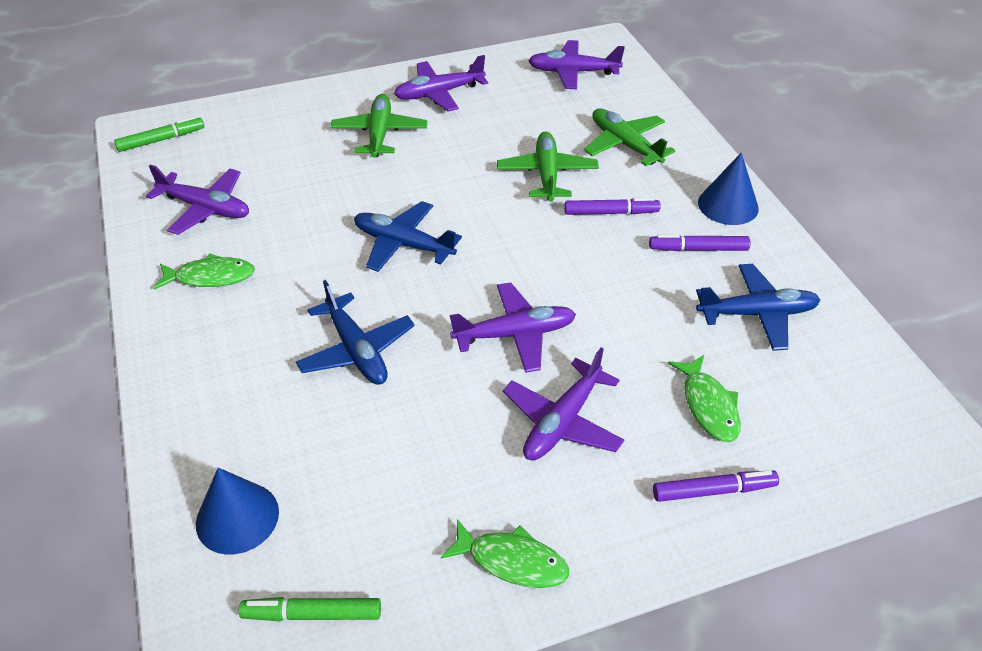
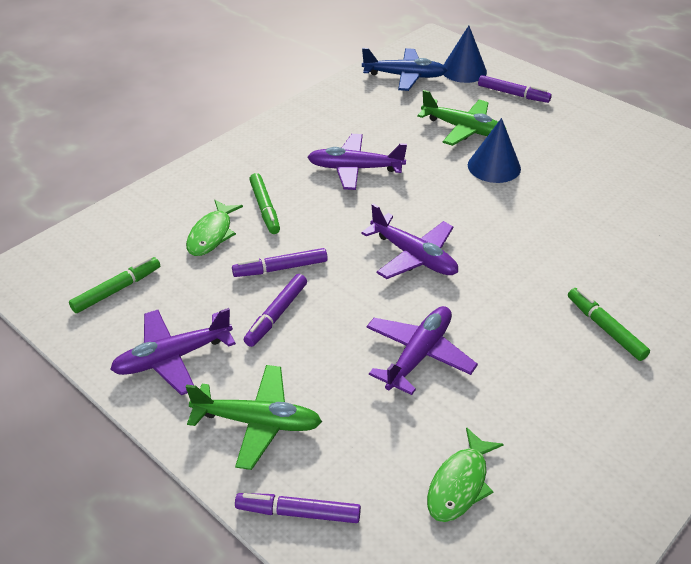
blue plane: 3 -> 1
green fish: 3 -> 2
green marker: 2 -> 3
green plane: 3 -> 2
purple marker: 3 -> 4
purple plane: 5 -> 4

